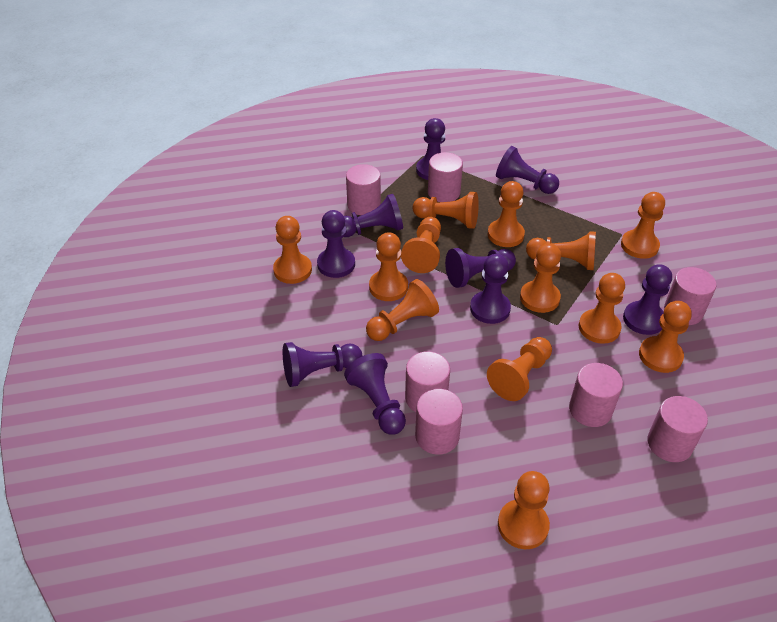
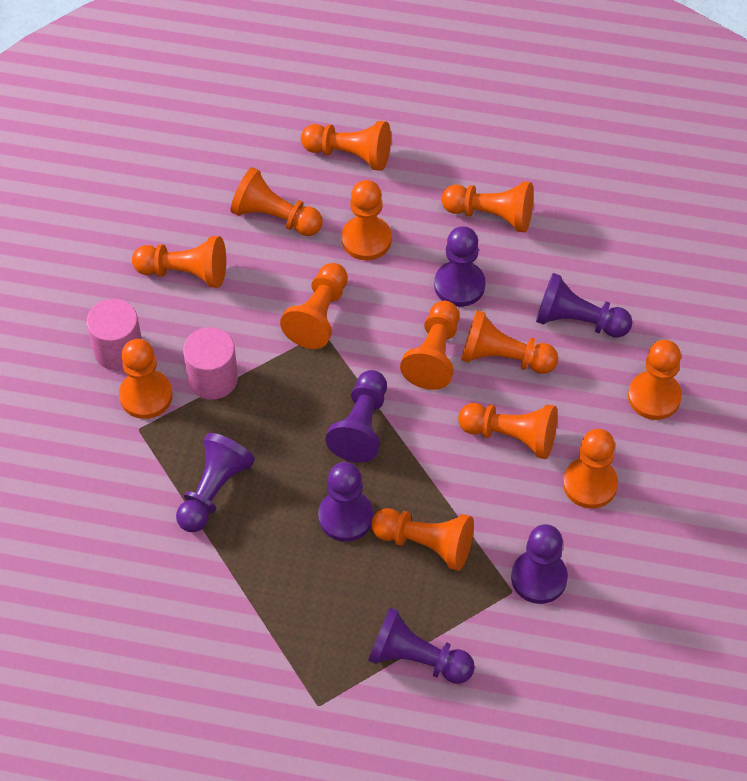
pink cylinder: 7 -> 2
purple pawn: 9 -> 7

